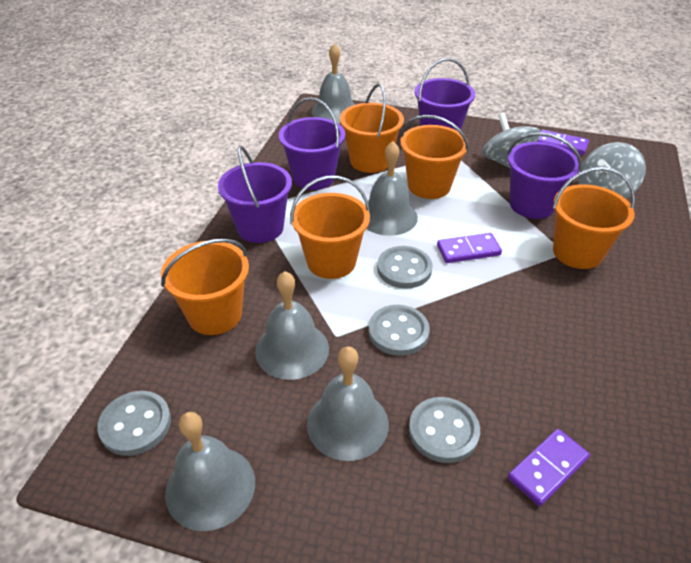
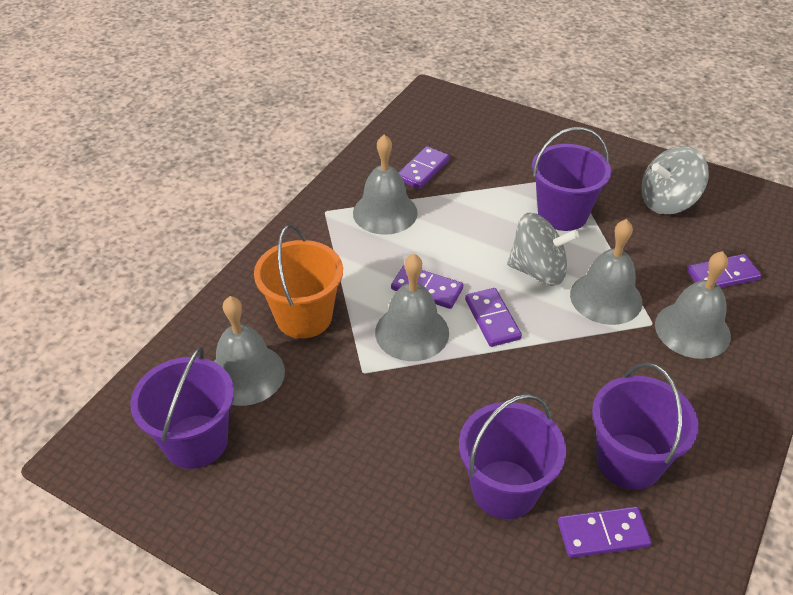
grey button: 4 -> 0
orange bucket: 5 -> 1
purple domino: 3 -> 5

